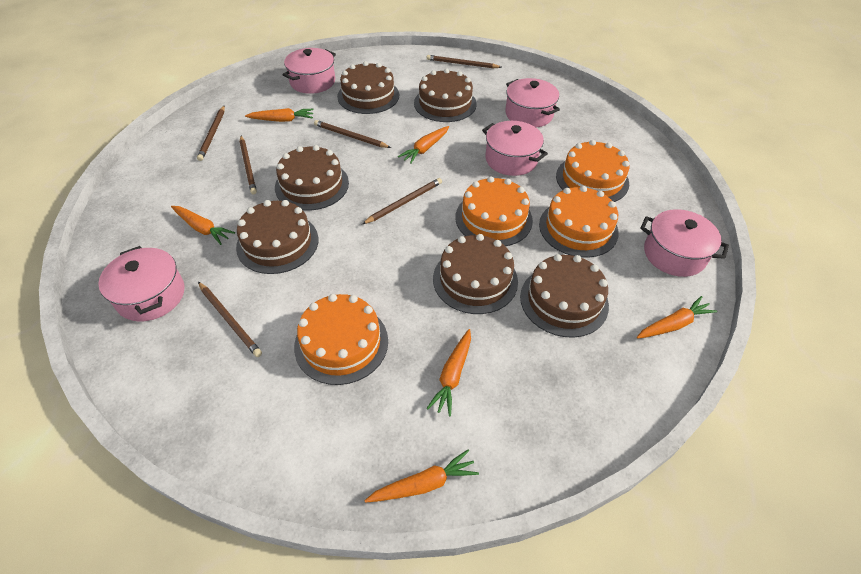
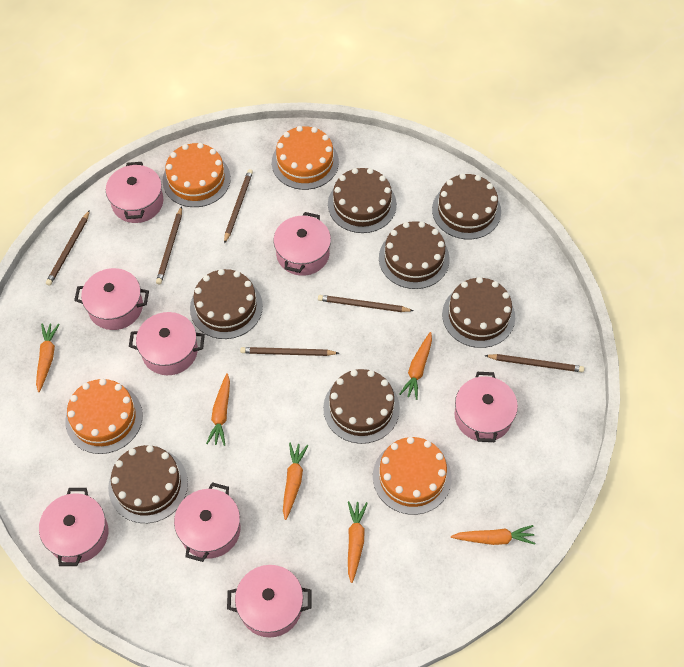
brown cake: 6 -> 7
pink pot: 5 -> 8

